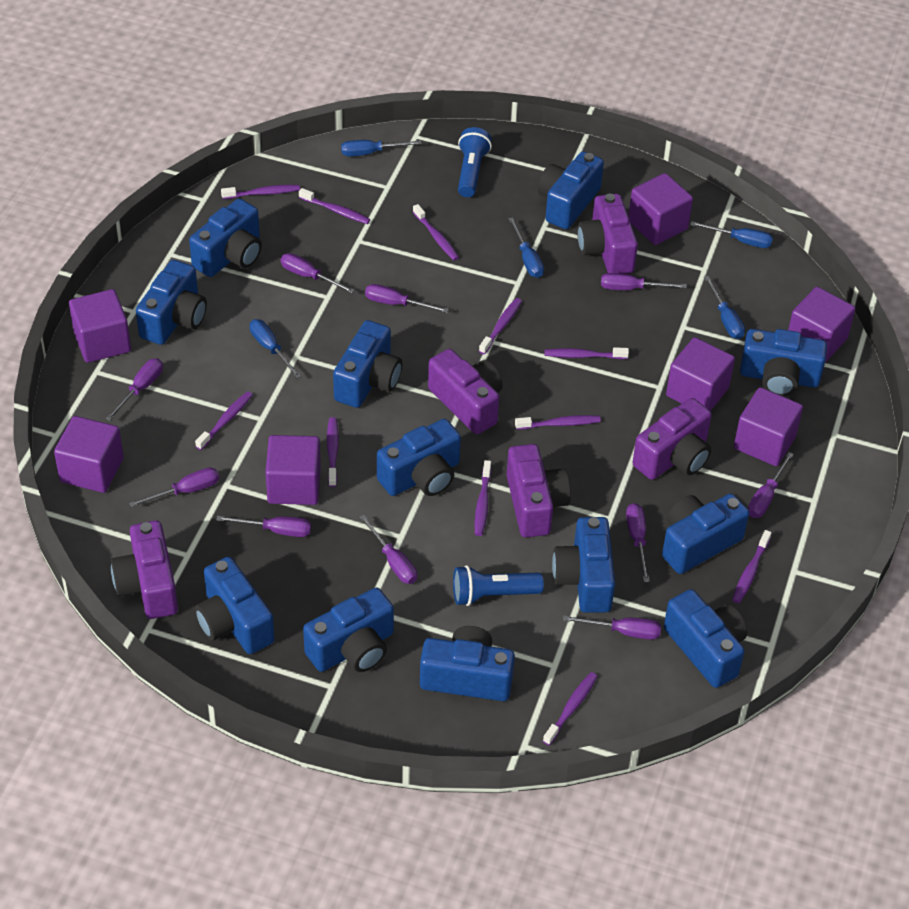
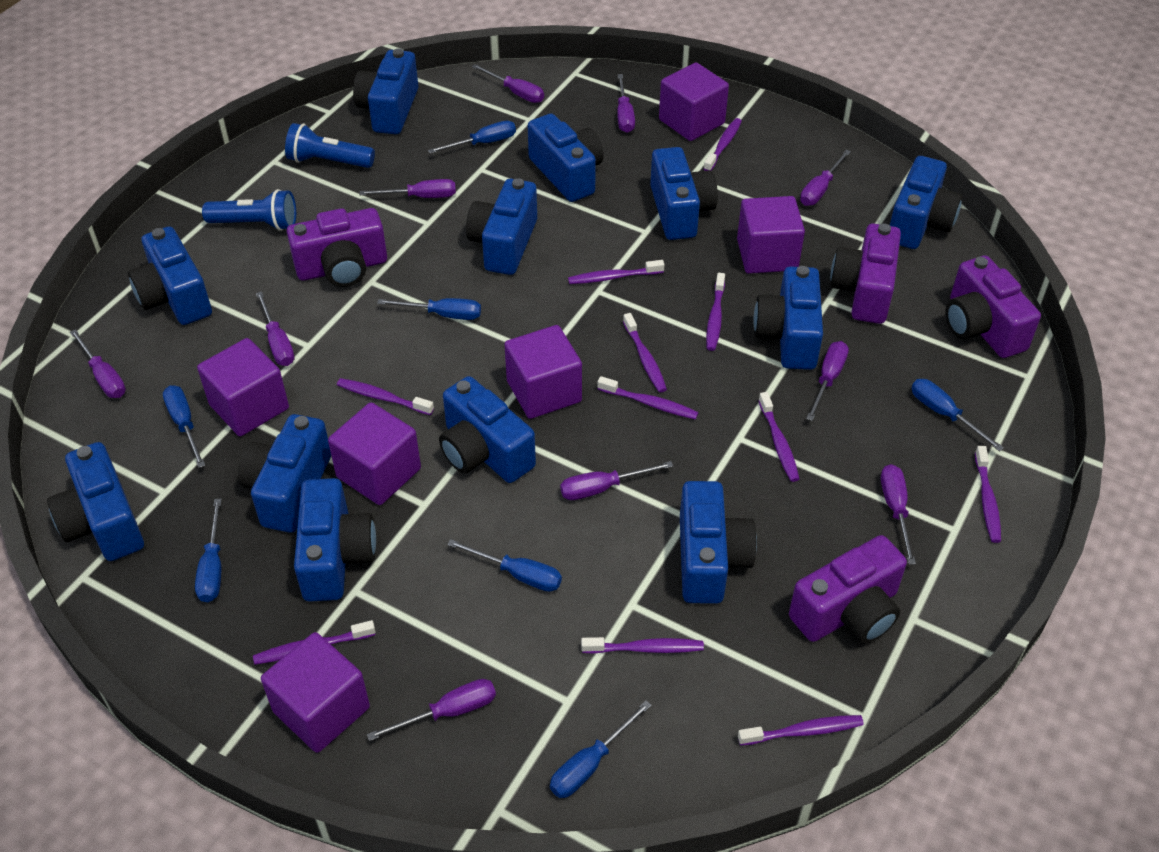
blue screwdriver: 5 -> 7
purple camera: 5 -> 4
purple cube: 7 -> 6

